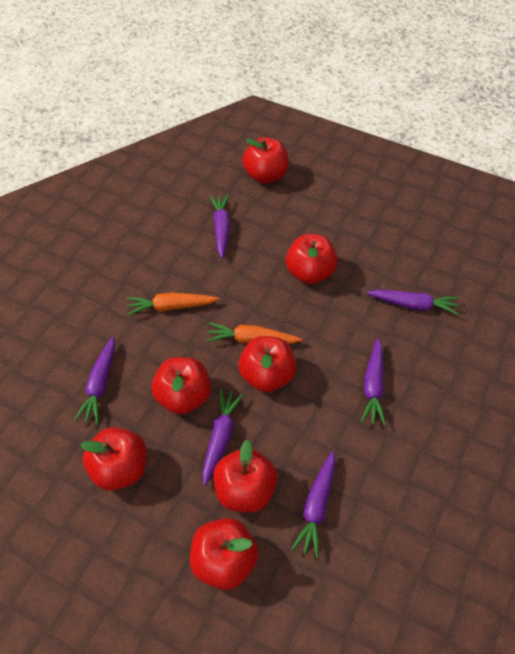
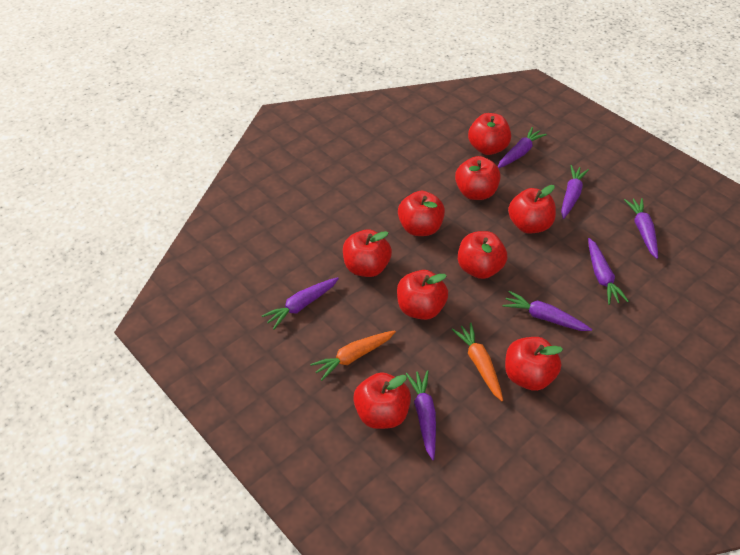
purple carrot: 6 -> 7
red apple: 7 -> 9

